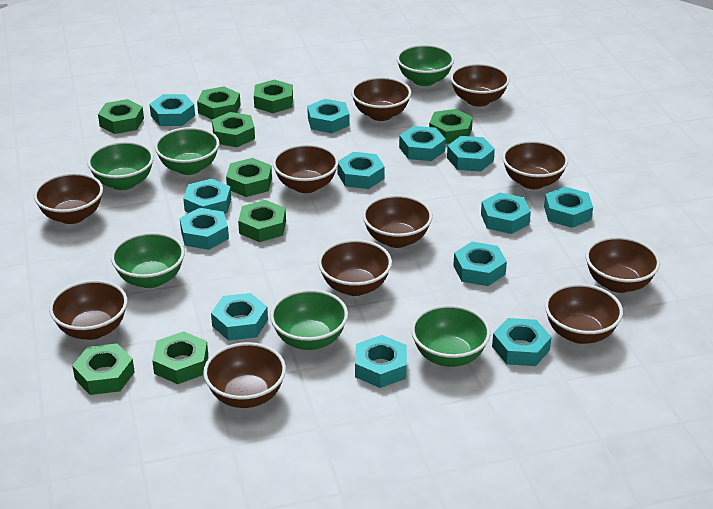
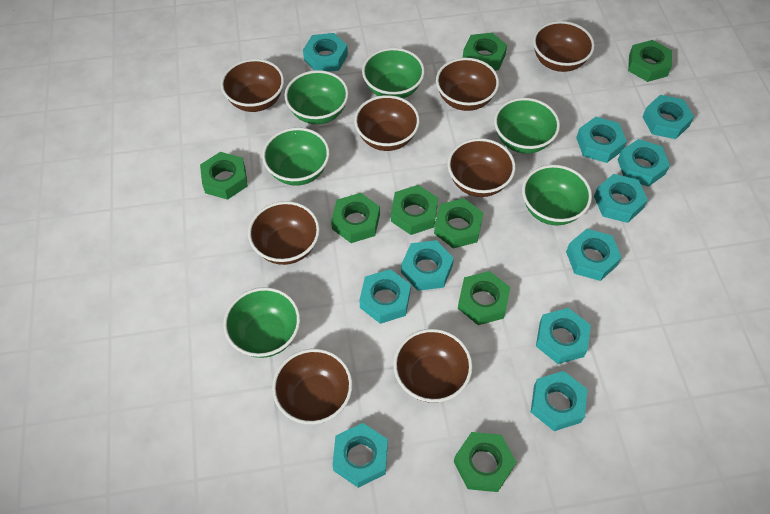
brown bowl: 11 -> 8
green nut: 9 -> 8
turquoise nut: 13 -> 11

